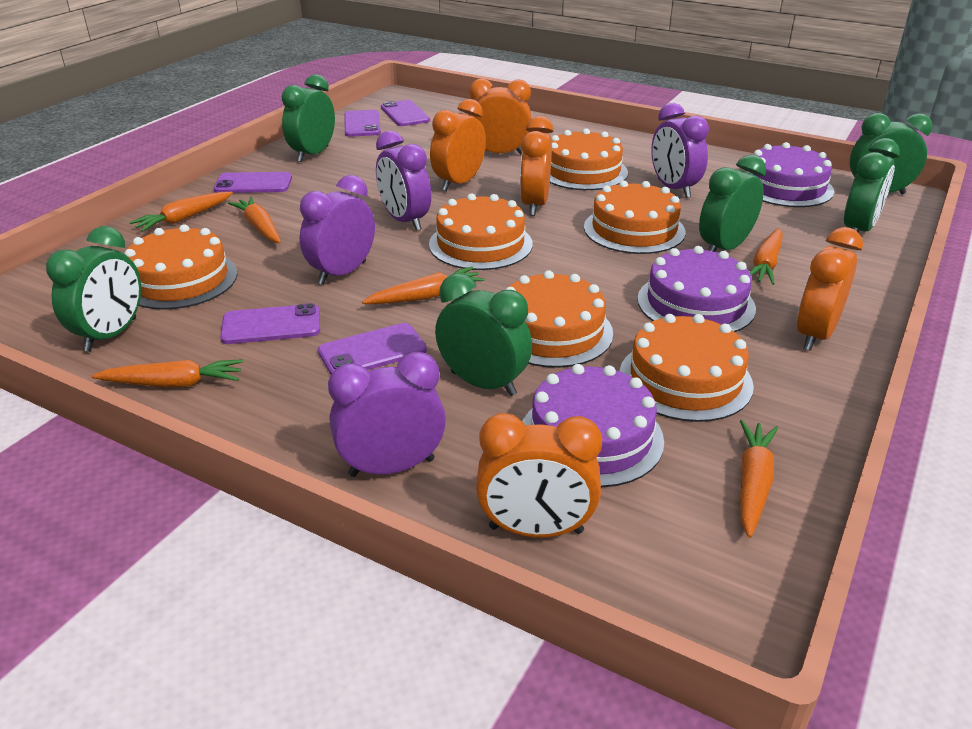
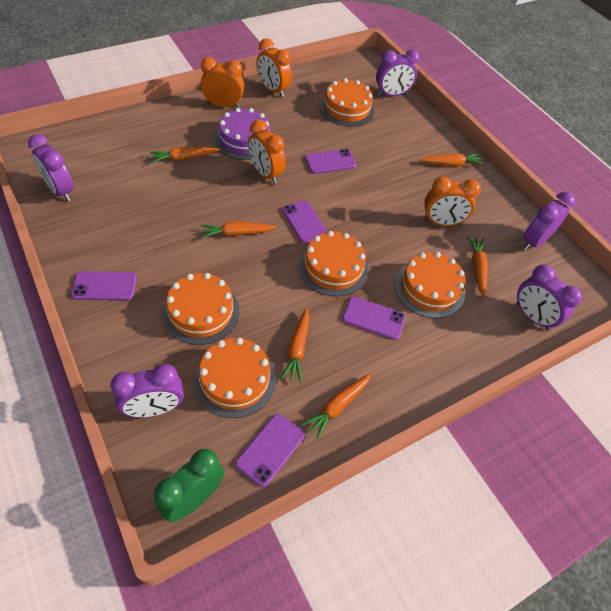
green clock: 6 -> 1
orange cake: 6 -> 5
orange clock: 5 -> 4
purple cake: 3 -> 1
purple clock: 4 -> 5

